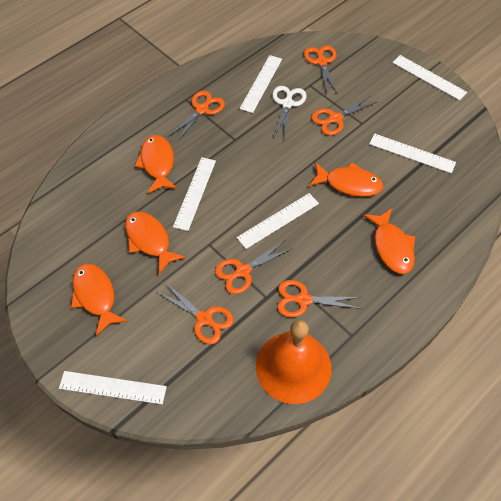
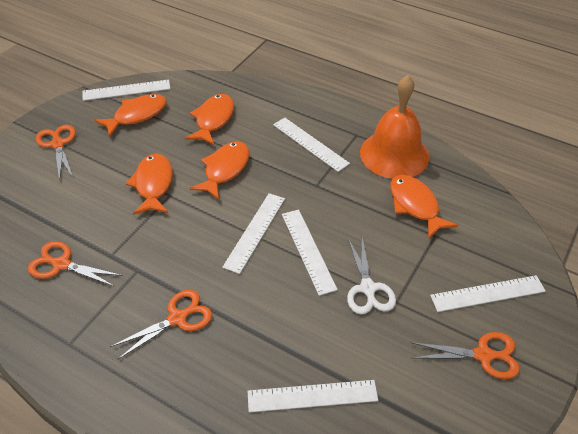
orange scissors: 6 -> 4

